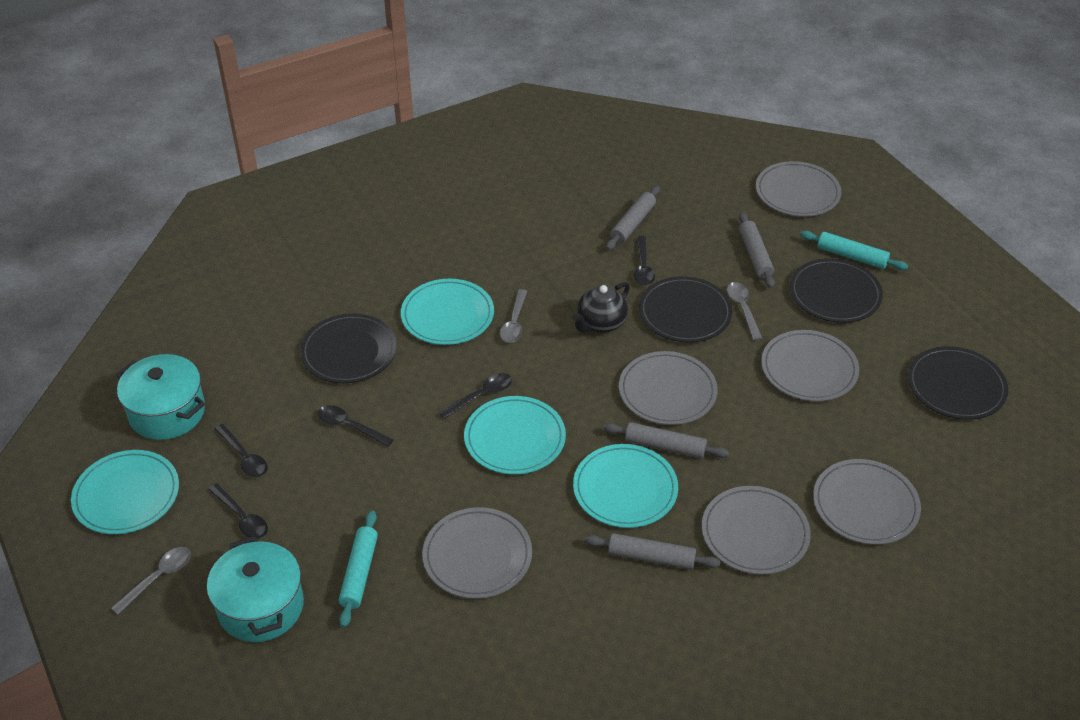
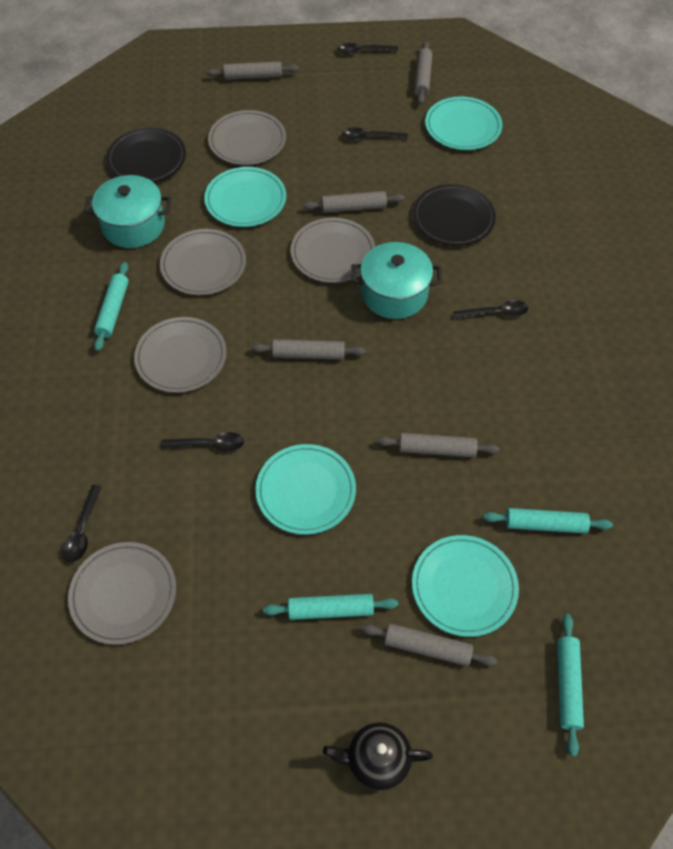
black plate: 4 -> 2
grey plate: 6 -> 5
grey rolling pin: 4 -> 6
grey spoon: 3 -> 0
turquoise rolling pin: 2 -> 4

